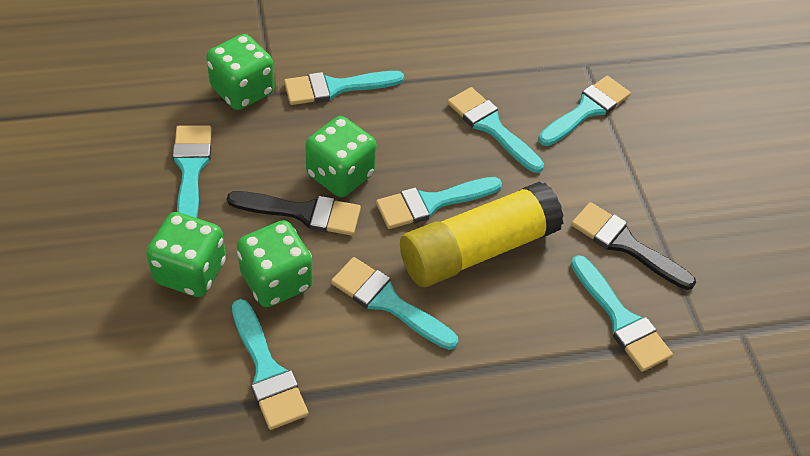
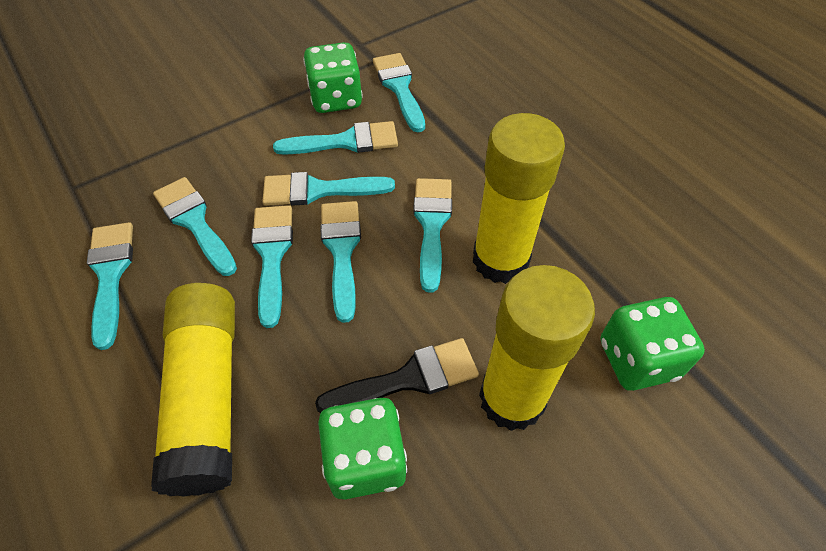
black brush: 2 -> 1
green dice: 4 -> 3
yellow glue stick: 1 -> 3

